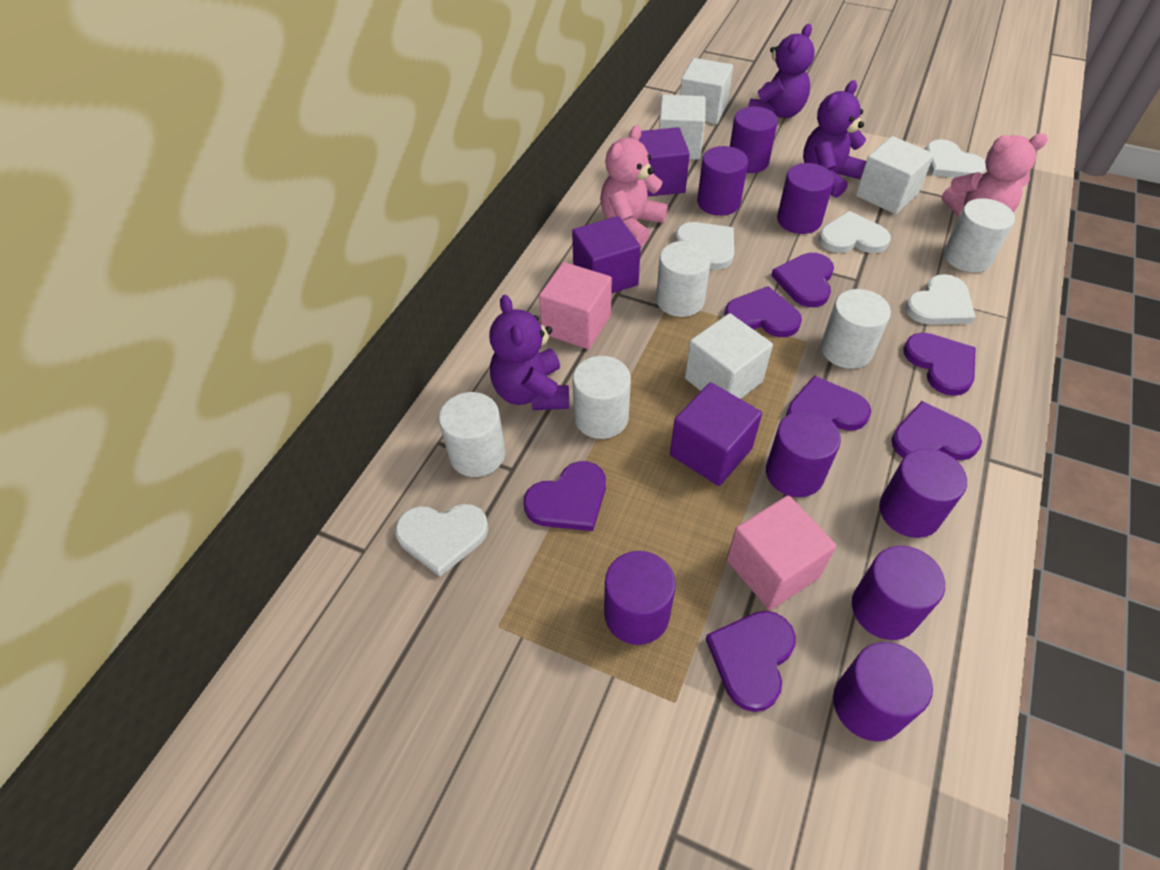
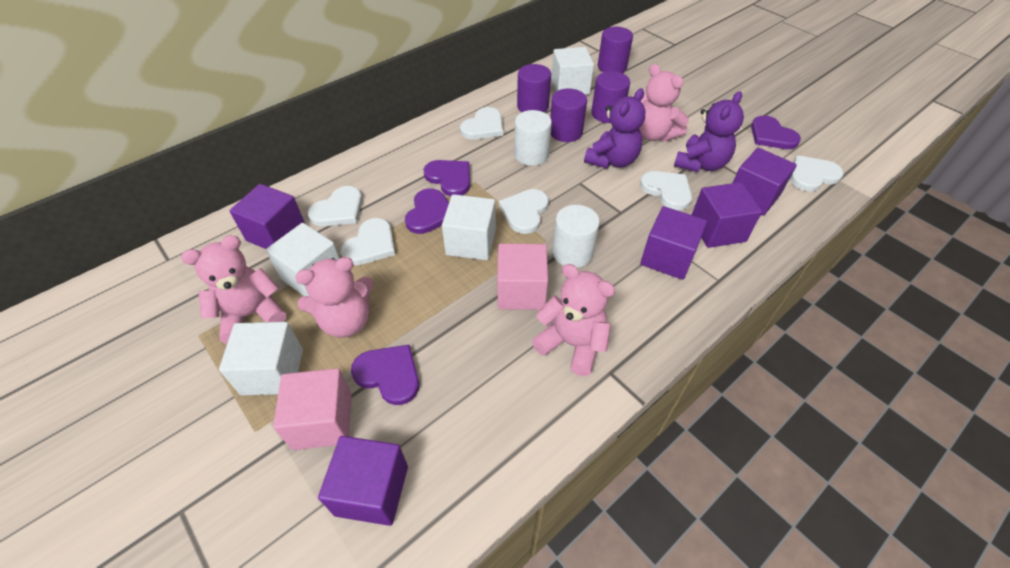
pink teddy bear: 2 -> 4
purple cube: 3 -> 5
purple cylinder: 8 -> 4
purple heart: 7 -> 4
purple teddy bear: 3 -> 2
white cylinder: 5 -> 2
white heart: 5 -> 6

